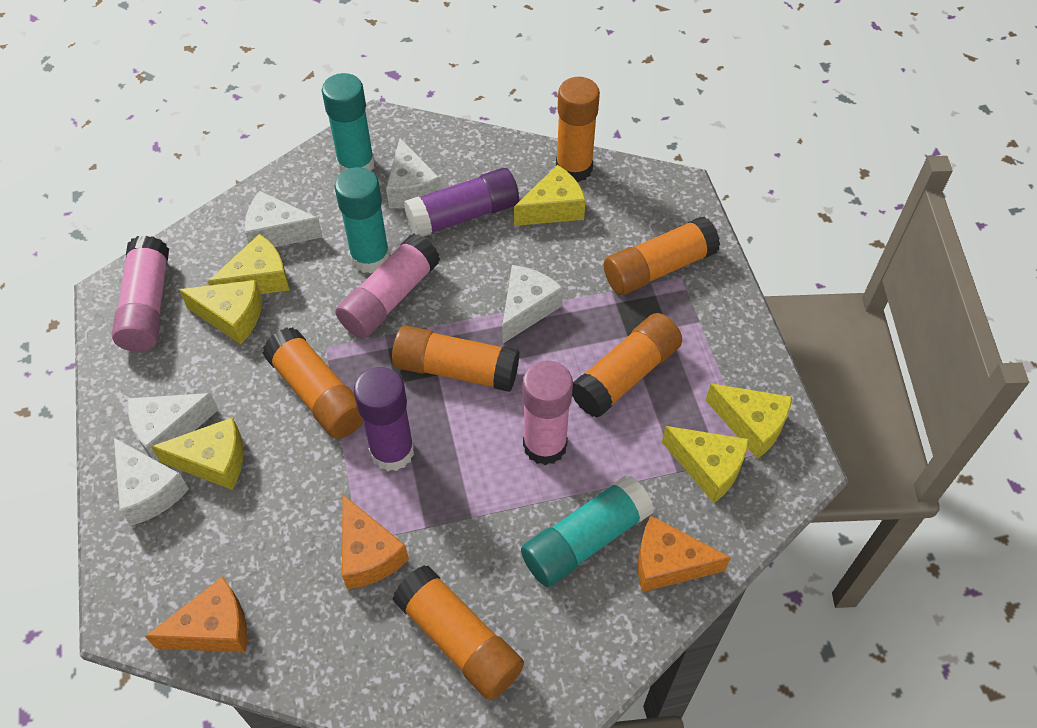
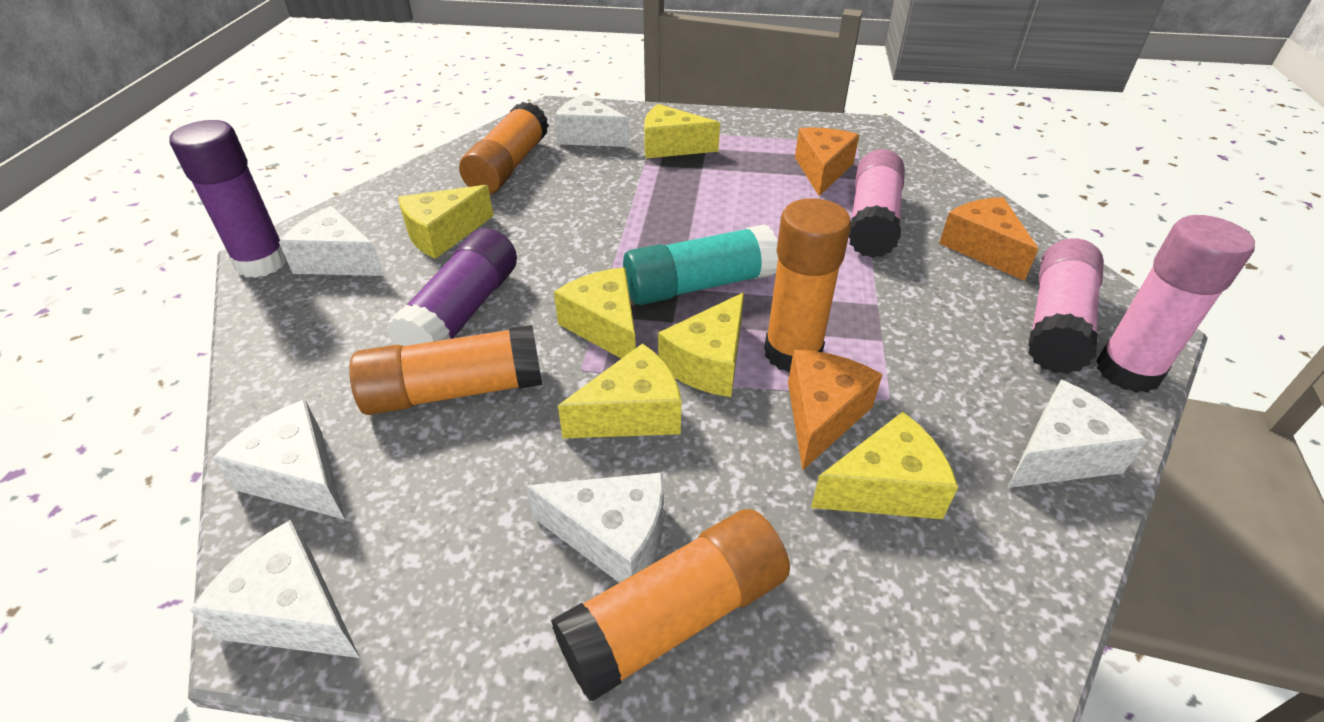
orange glue stick: 6 -> 4
turquoise glue stick: 3 -> 1
white cheese: 5 -> 6

